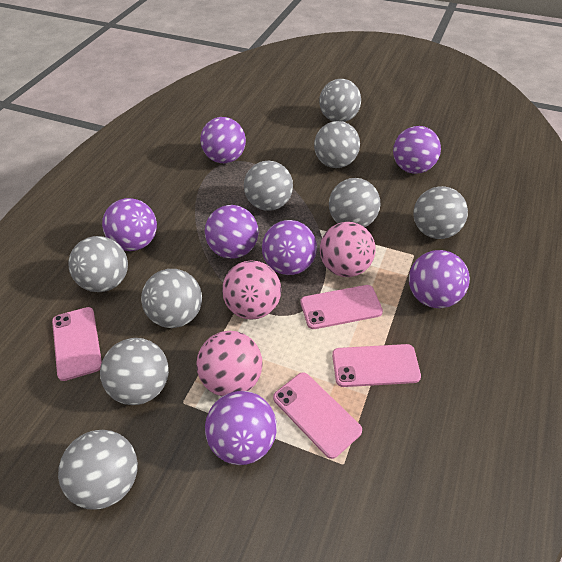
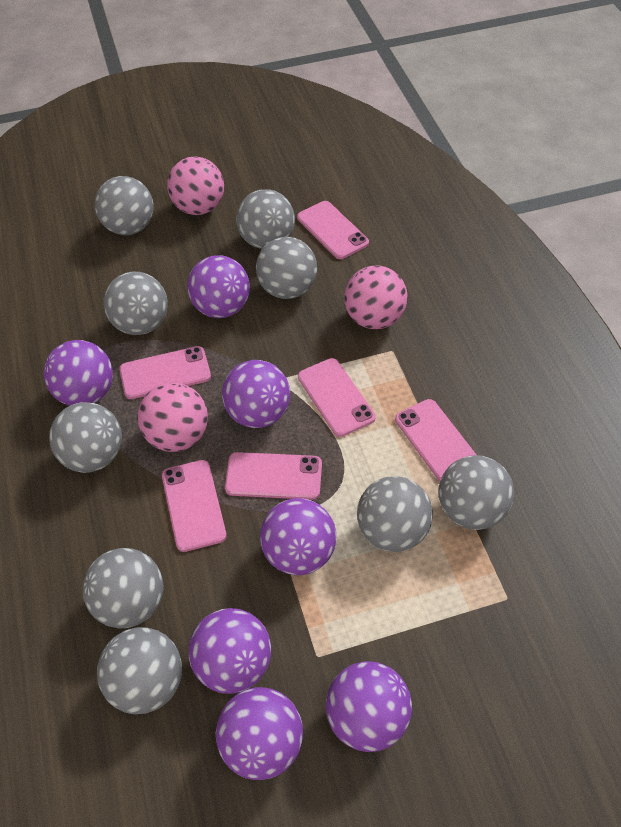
pink phone: 4 -> 6

